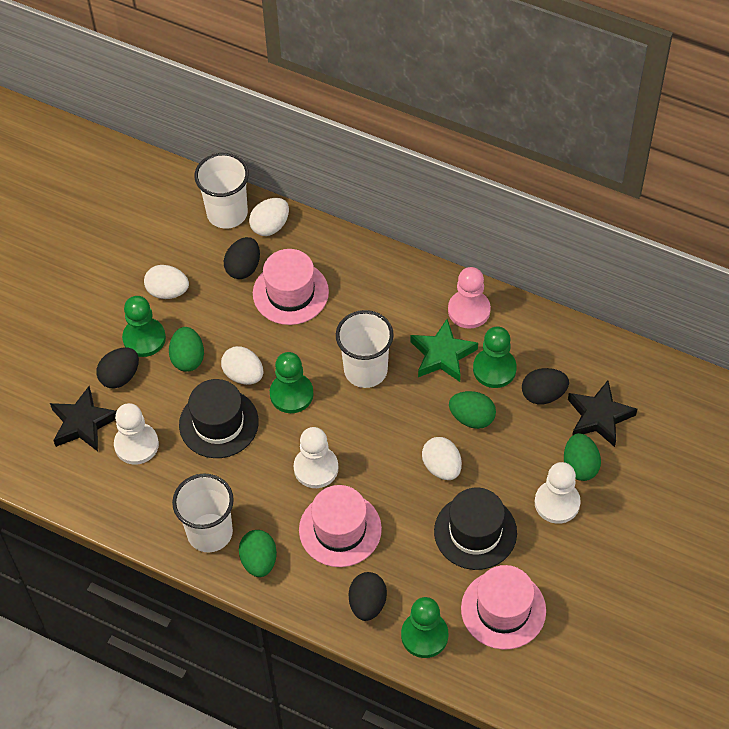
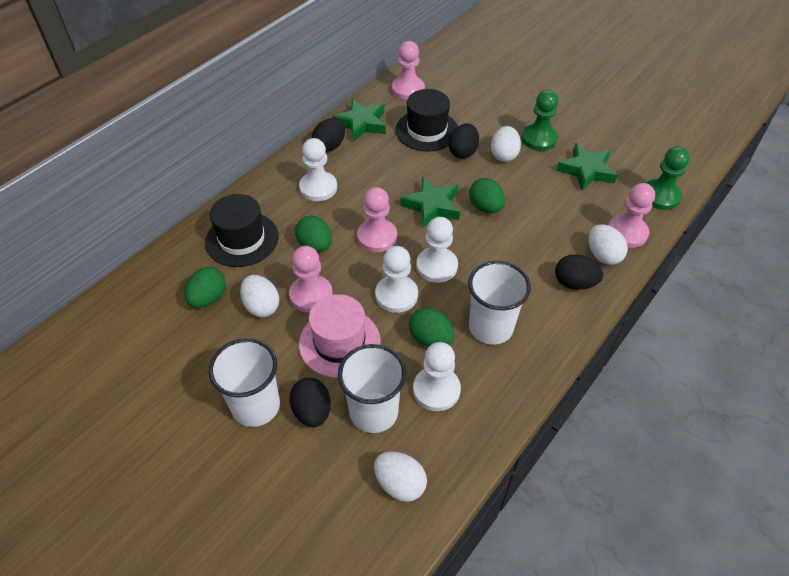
black star: 2 -> 0
green pawn: 4 -> 2
green star: 1 -> 3
pink hat: 3 -> 1
pink pawn: 1 -> 4
white pawn: 3 -> 4

